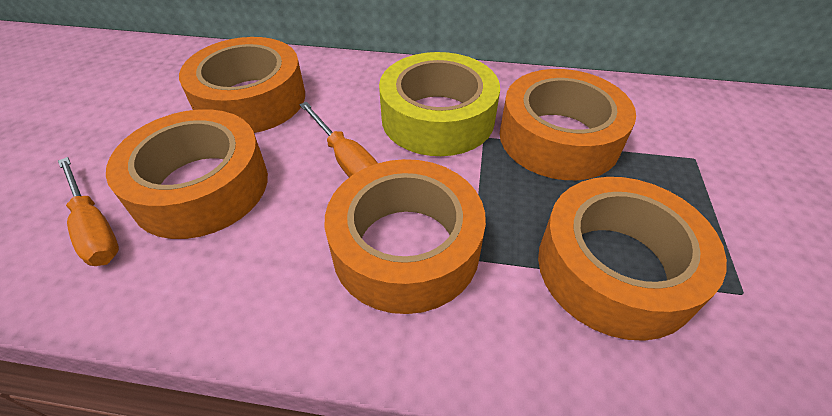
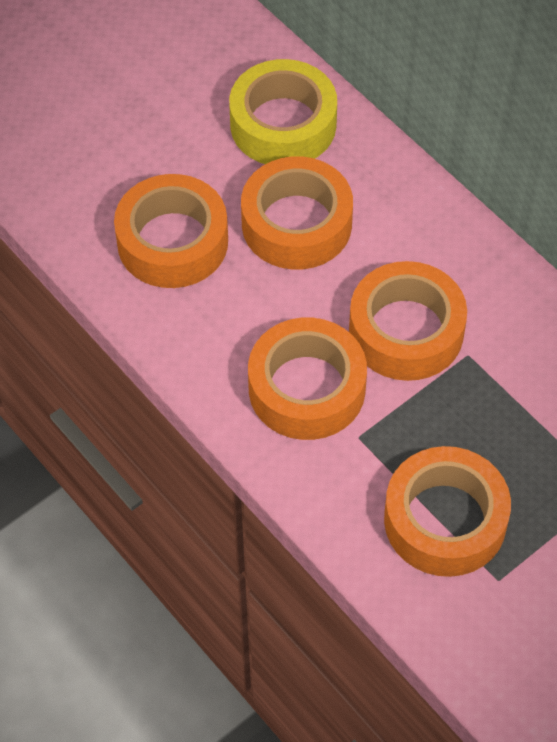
orange screwdriver: 2 -> 0

